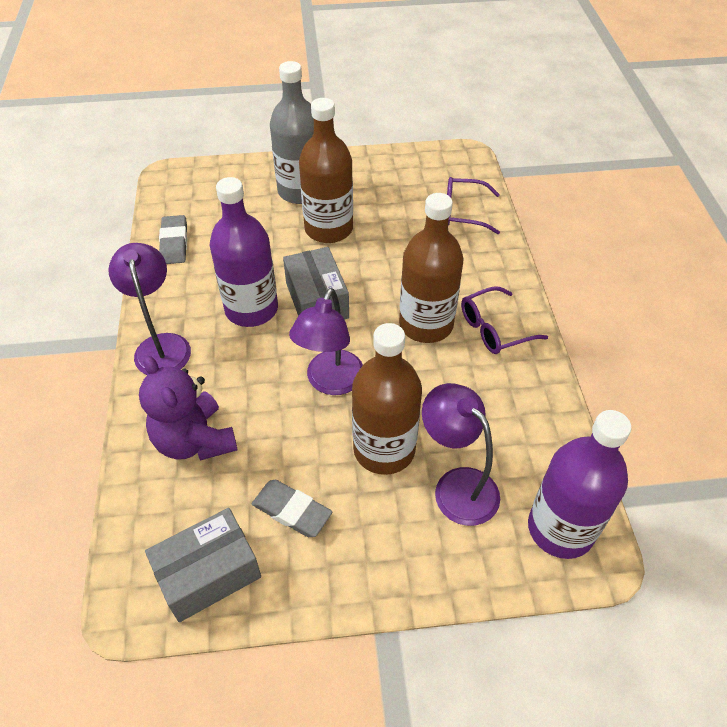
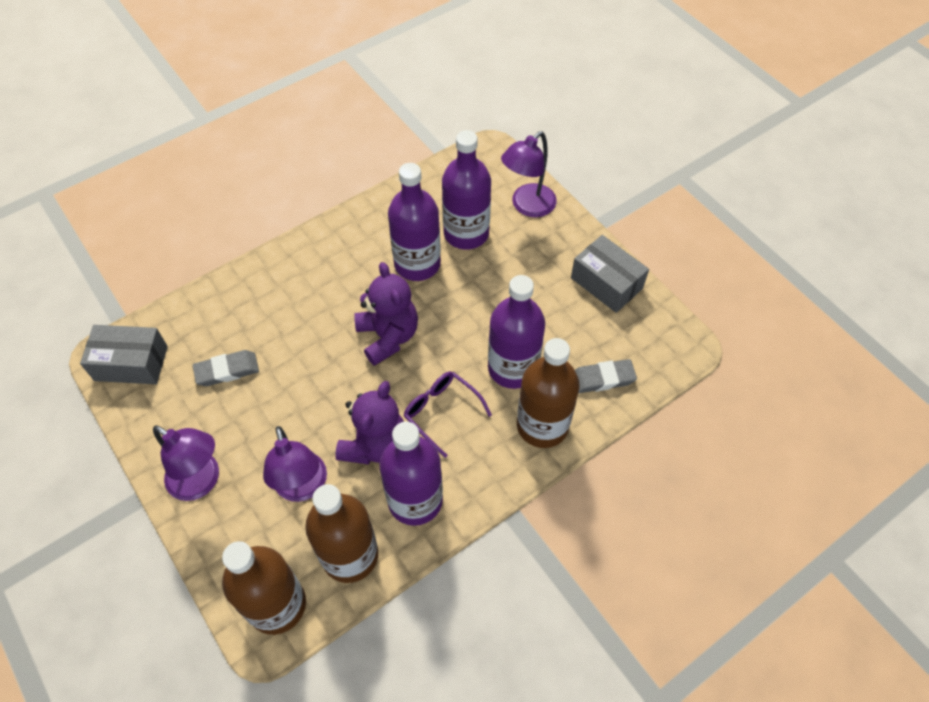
grey bottle: 1 -> 0
purple bottle: 2 -> 4
purple glasses: 2 -> 1
purple teddy bear: 1 -> 2

